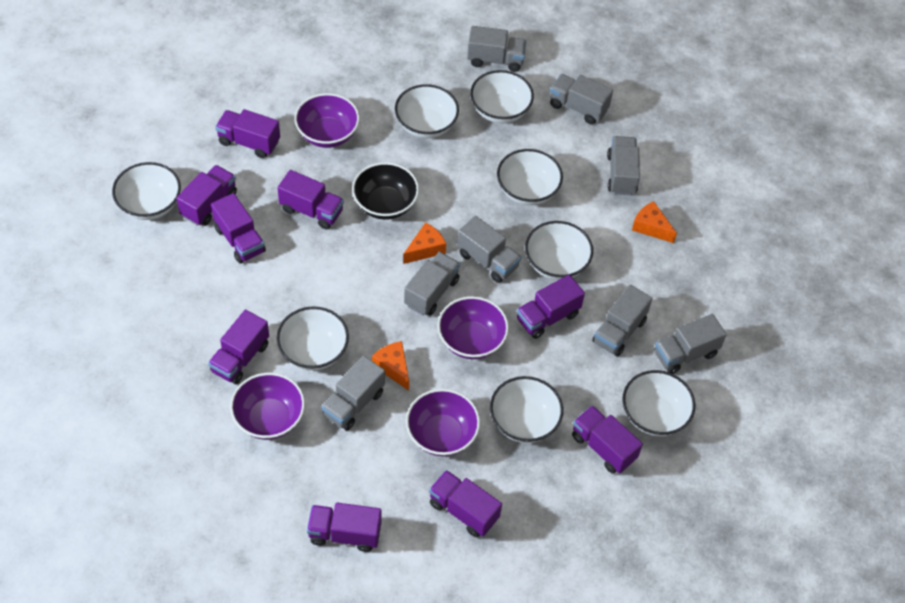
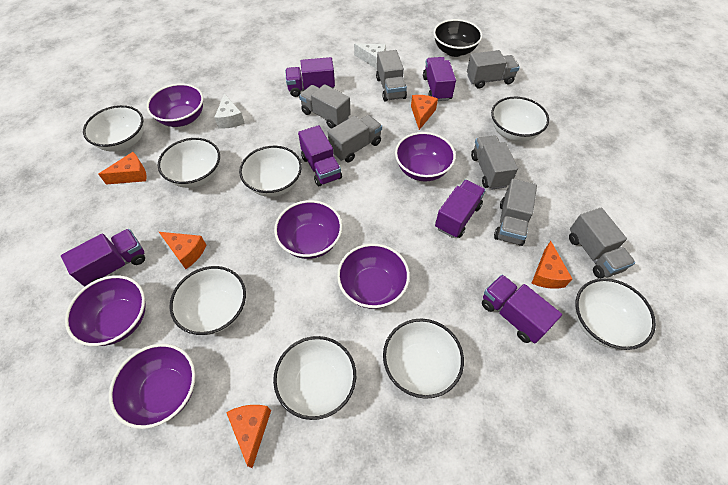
grey truck: 8 -> 7
orange cheese: 3 -> 5
purple bowl: 4 -> 6
purple truck: 9 -> 6
white cheese: 0 -> 2

